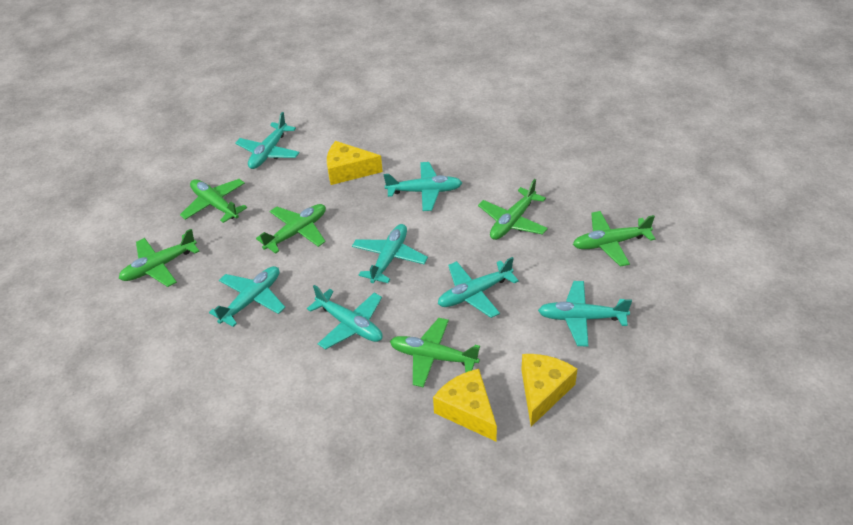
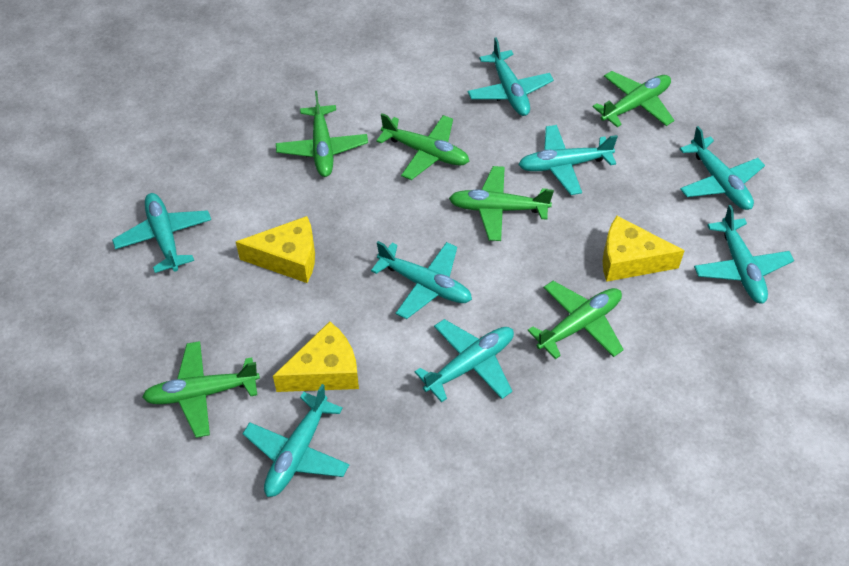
turquoise plane: 7 -> 8

